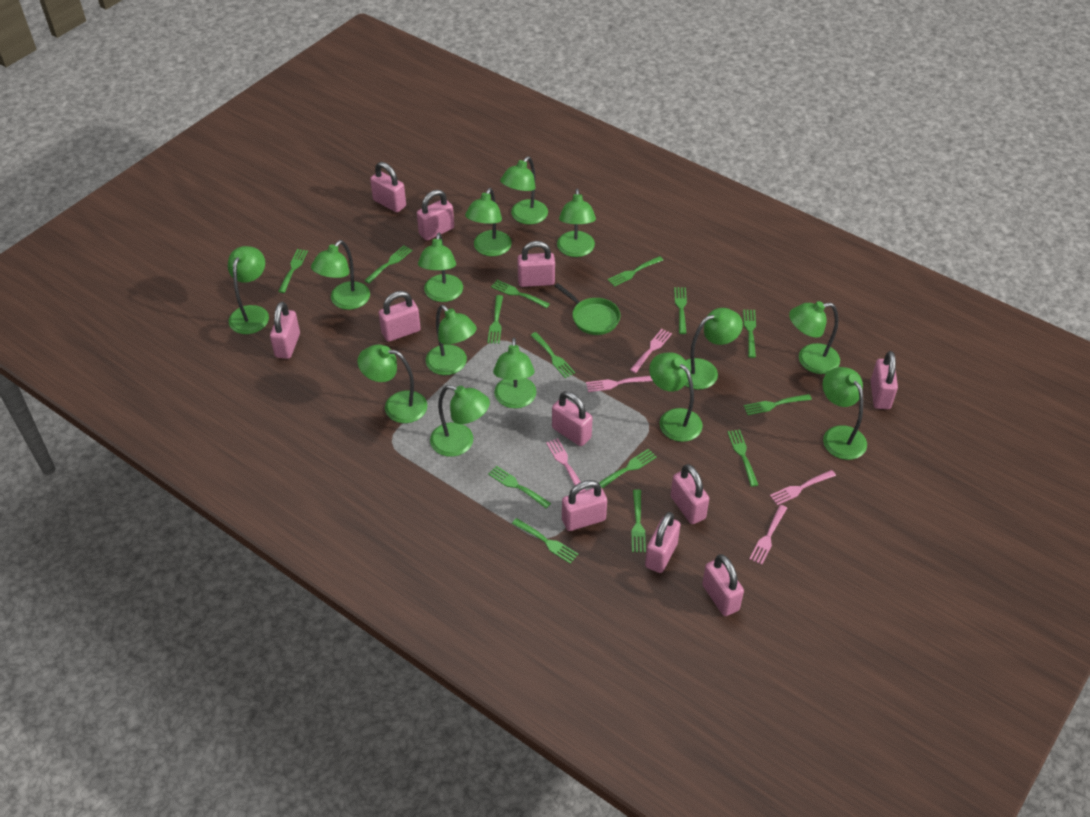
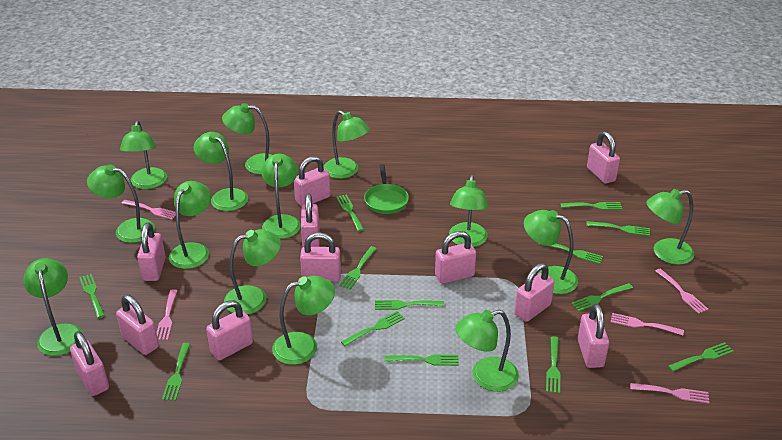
green fork: 14 -> 13

